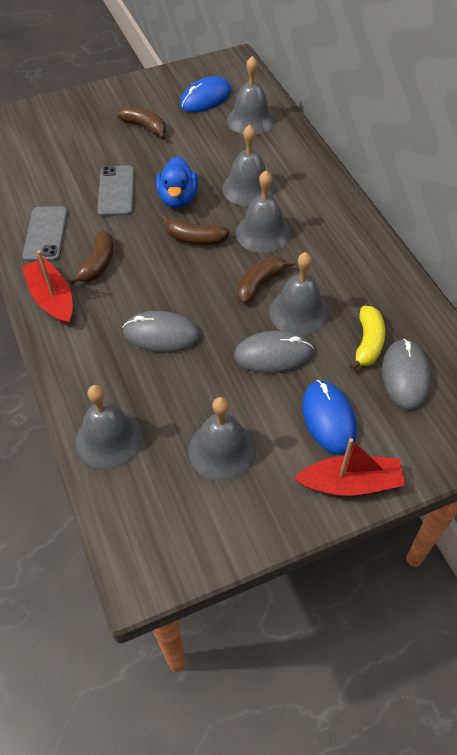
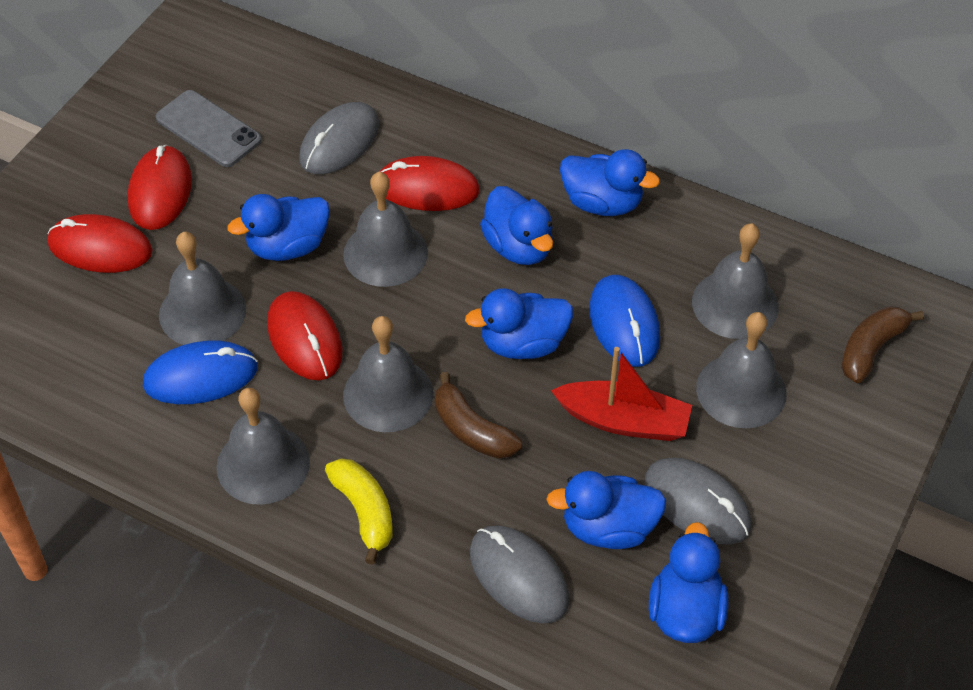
blue duck: 1 -> 6
brown banana: 4 -> 2
grey phone: 2 -> 1
red boat: 2 -> 1
red mouse: 0 -> 4

